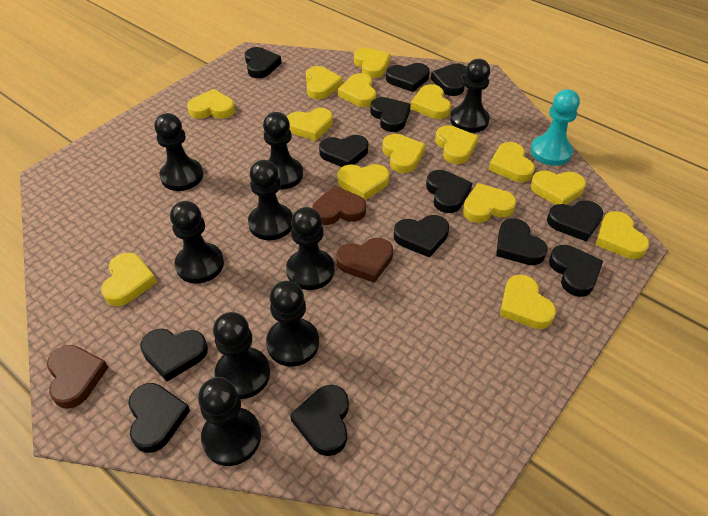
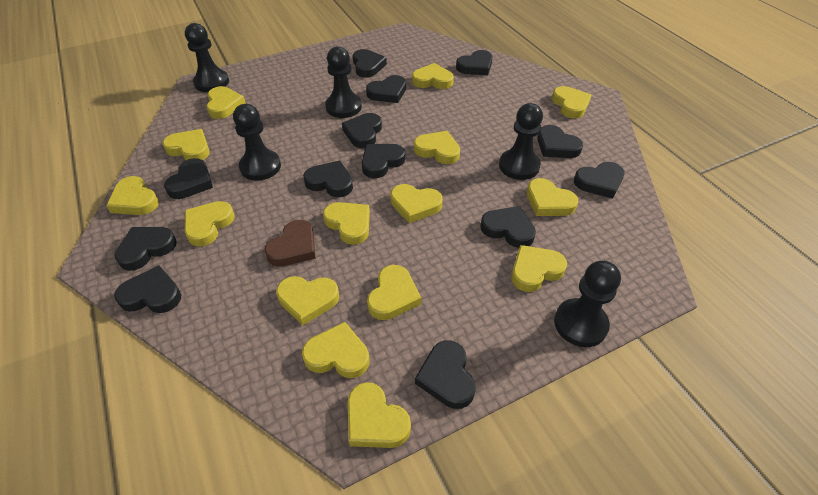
black pawn: 9 -> 5
brown heart: 3 -> 1
turquoise pawn: 1 -> 0

